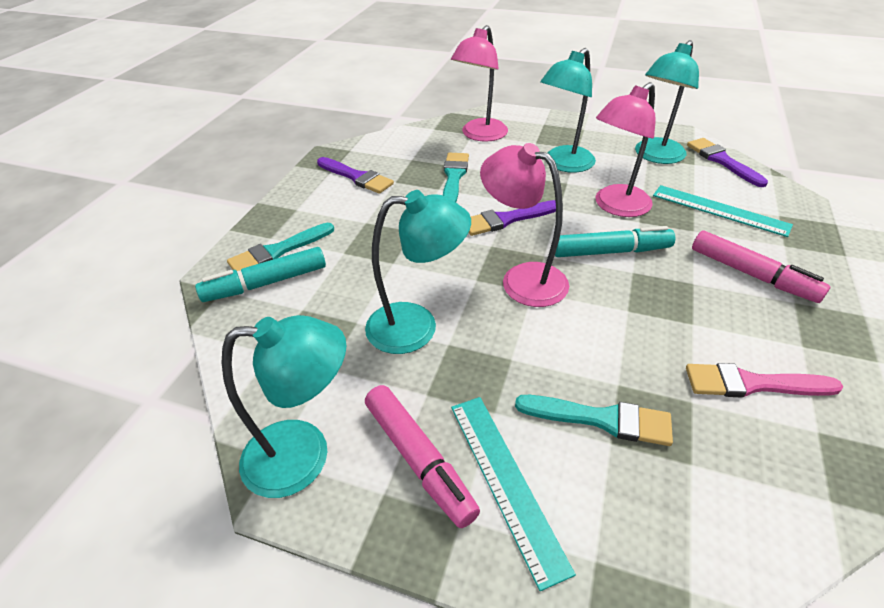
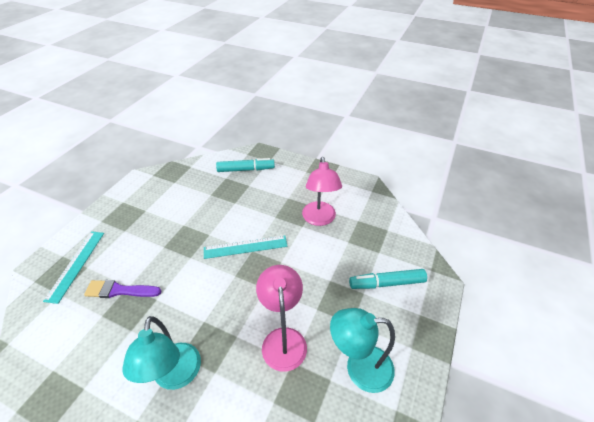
pink brush: 1 -> 0
pink lamp: 3 -> 2
pink marker: 2 -> 0
purple brush: 3 -> 1
turquoise brush: 3 -> 0
turquoise lamp: 4 -> 2

